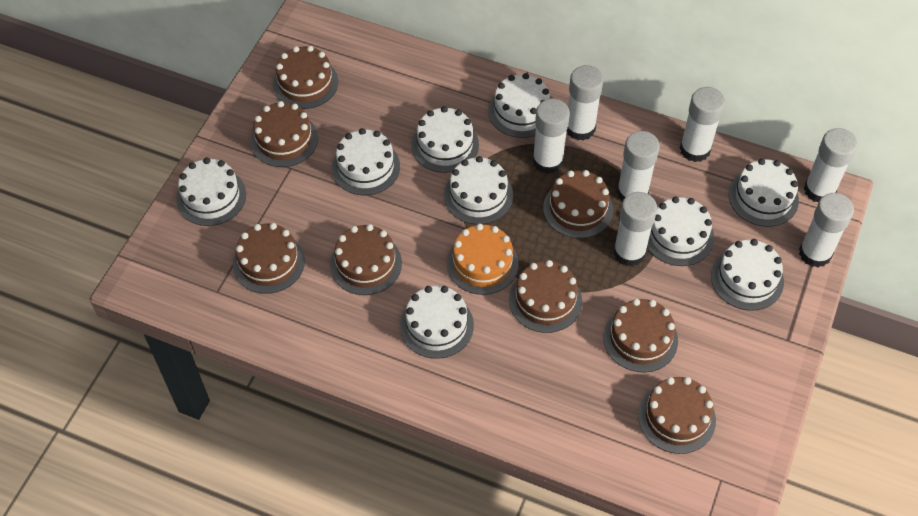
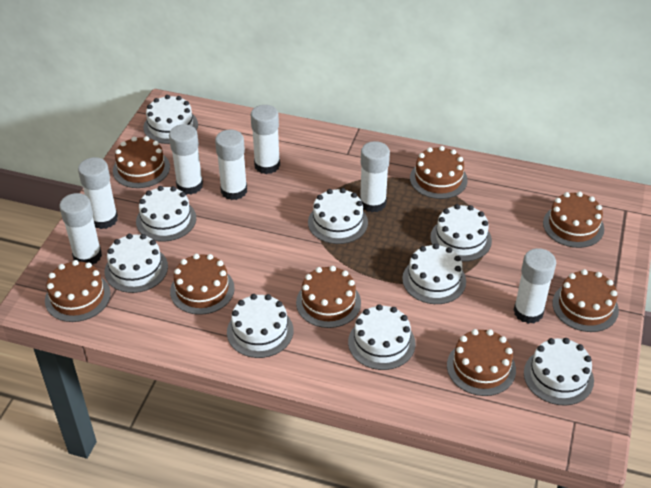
orange cake: 1 -> 0

